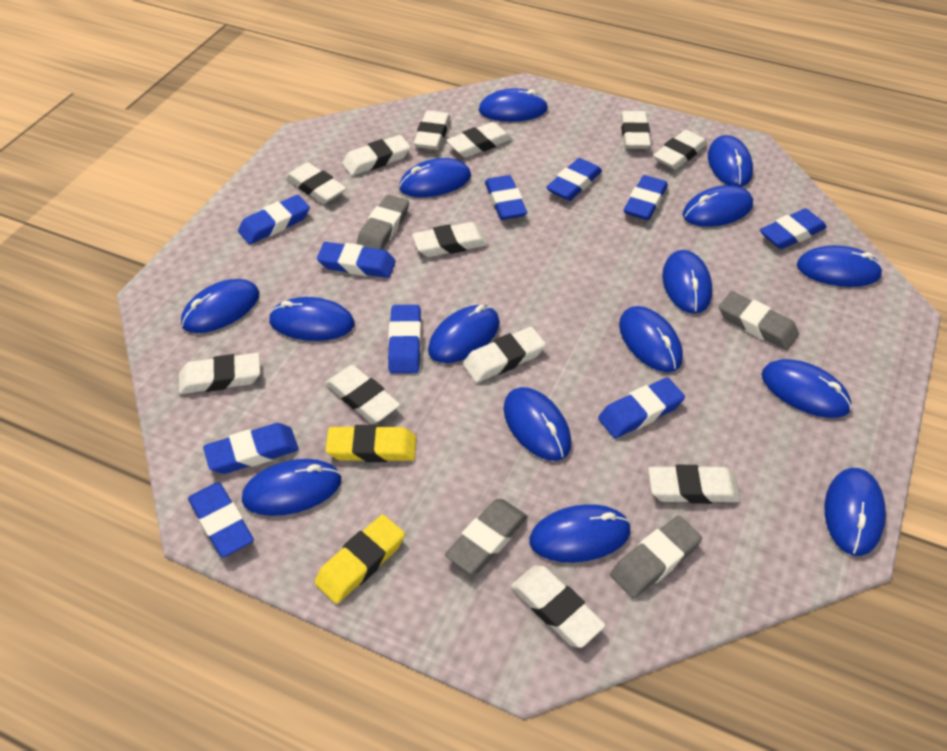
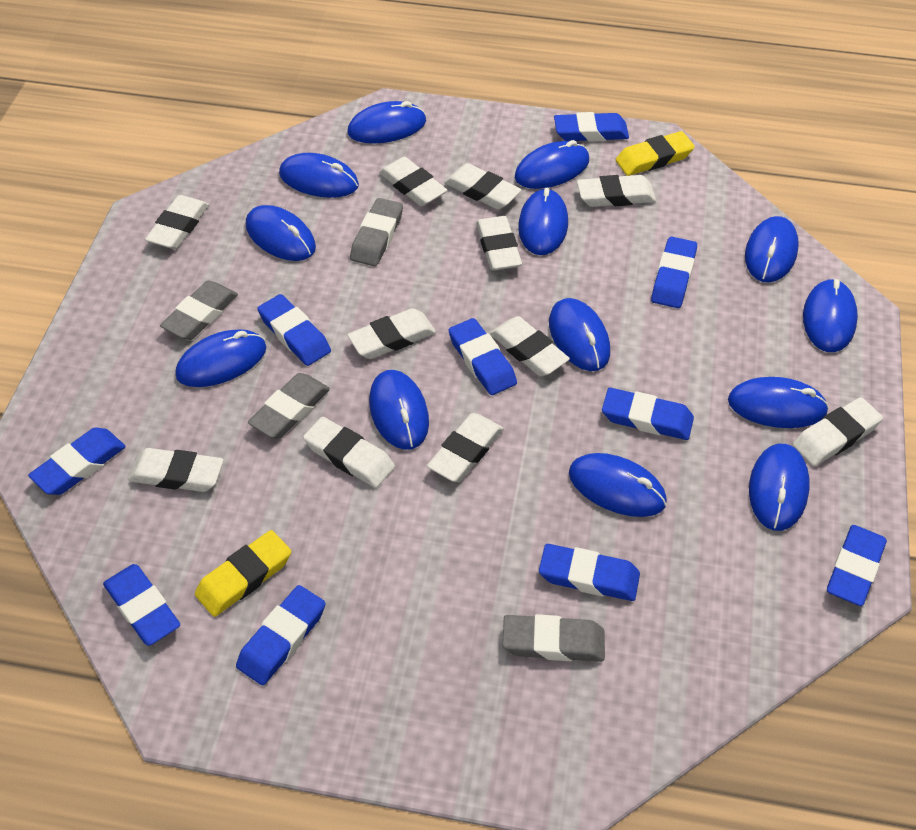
blue mouse: 15 -> 13
white eraser: 12 -> 11

